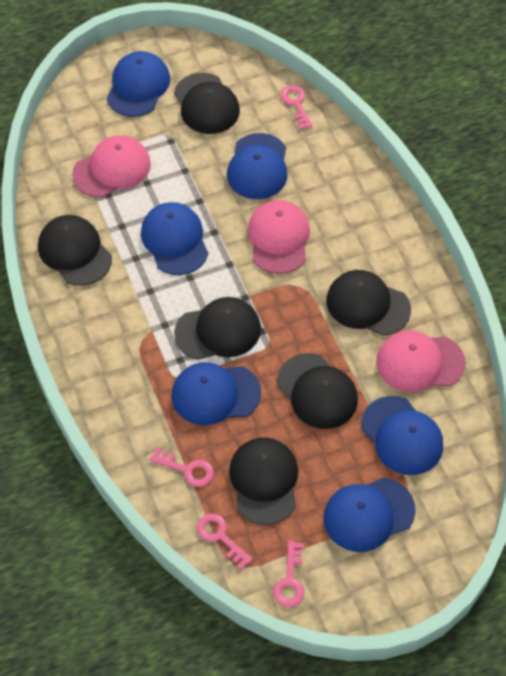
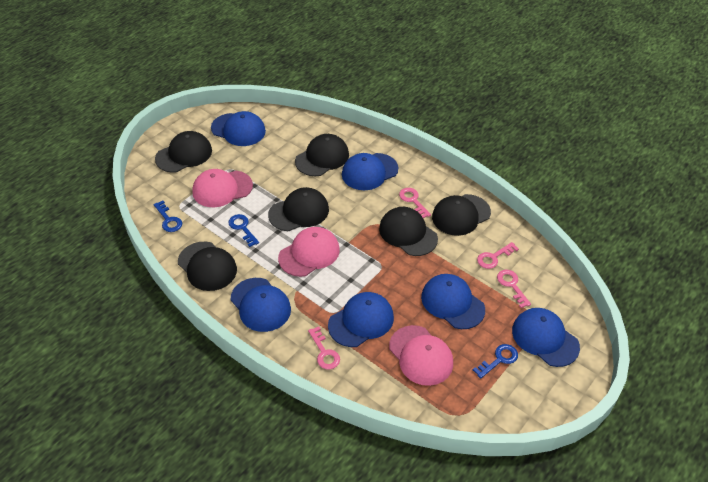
blue key: 0 -> 3

